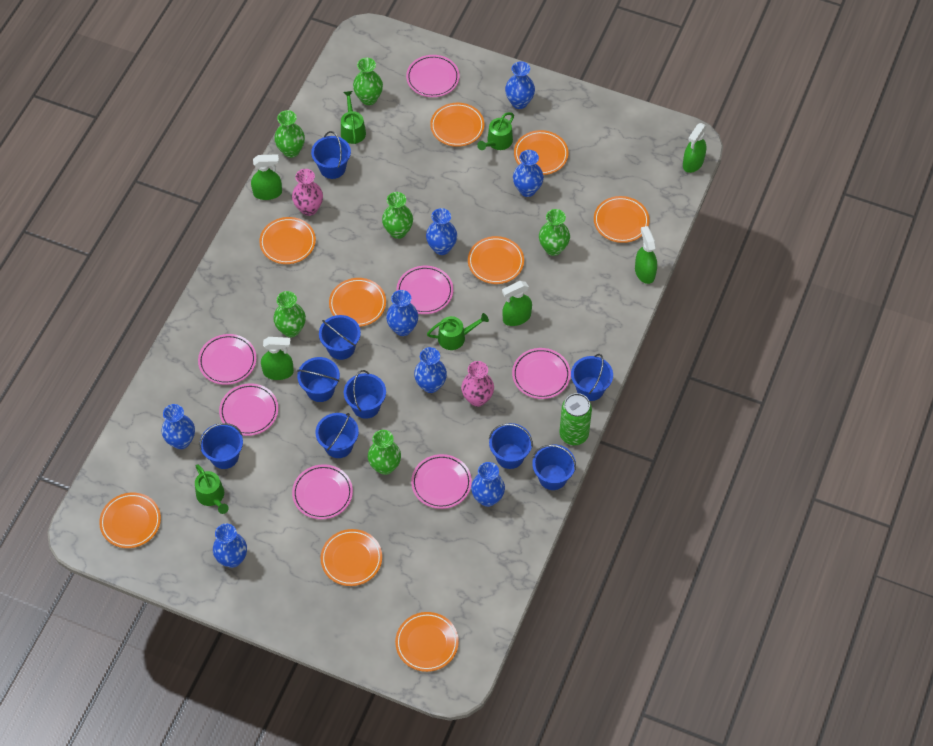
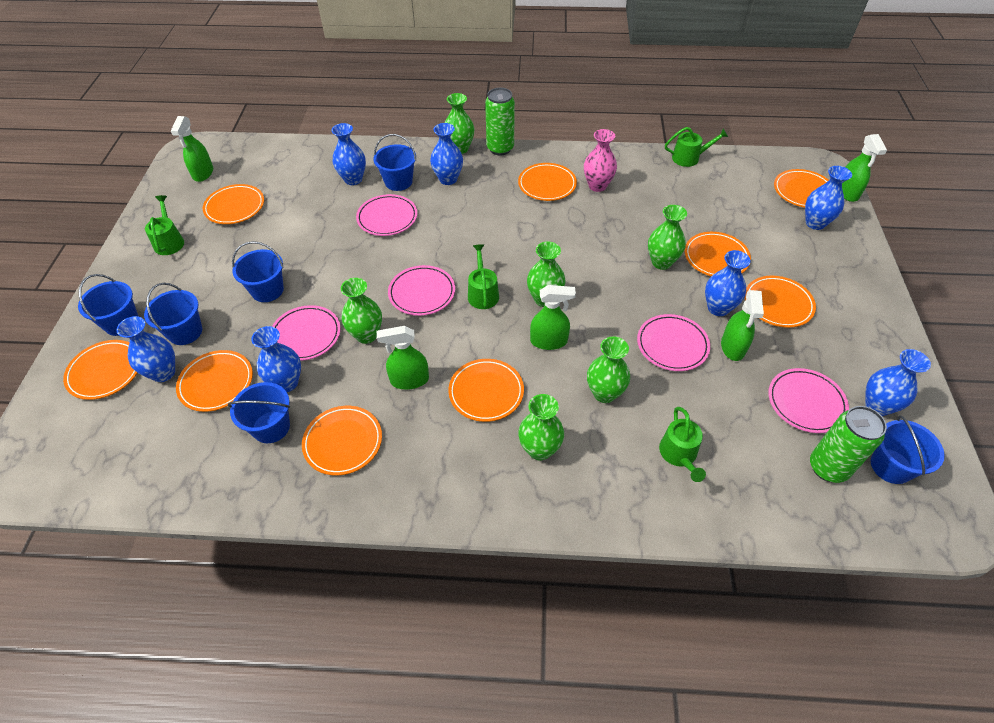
blue bucket: 9 -> 6
blue vase: 8 -> 7
green can: 1 -> 2
pink plate: 7 -> 5
pink vase: 2 -> 1

